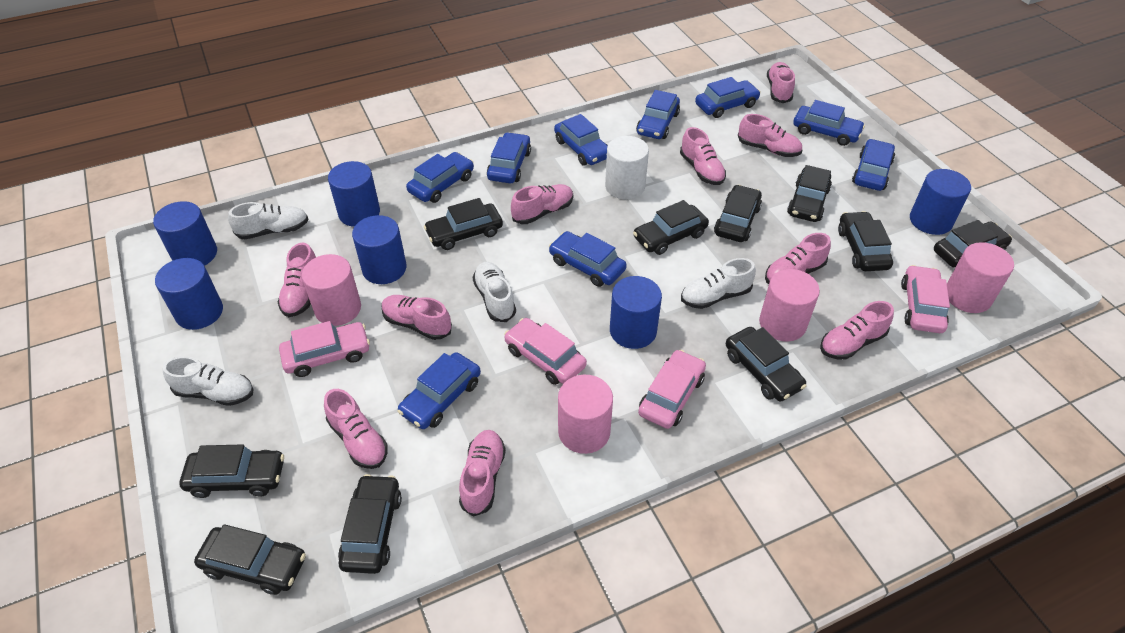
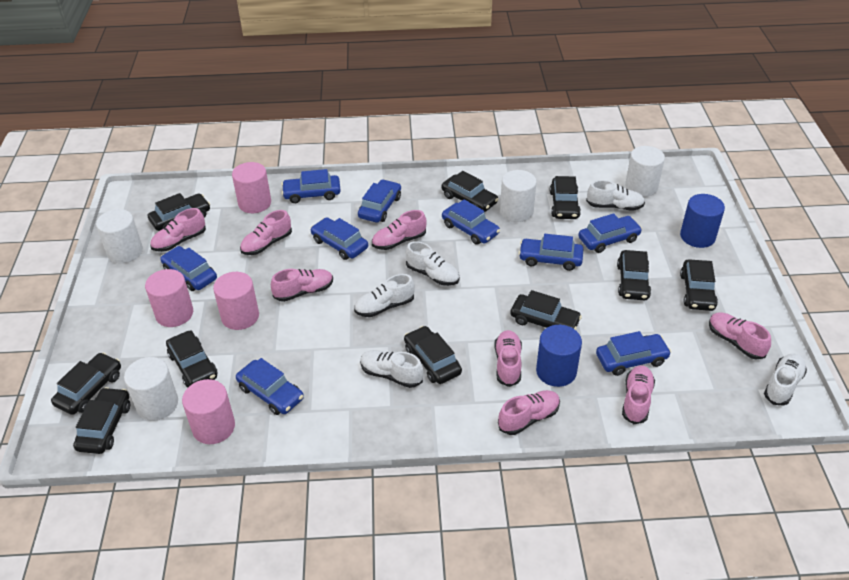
blue cylinder: 6 -> 2
pink car: 4 -> 0
pink shoe: 10 -> 8
white cylinder: 1 -> 4
white shoe: 4 -> 5

